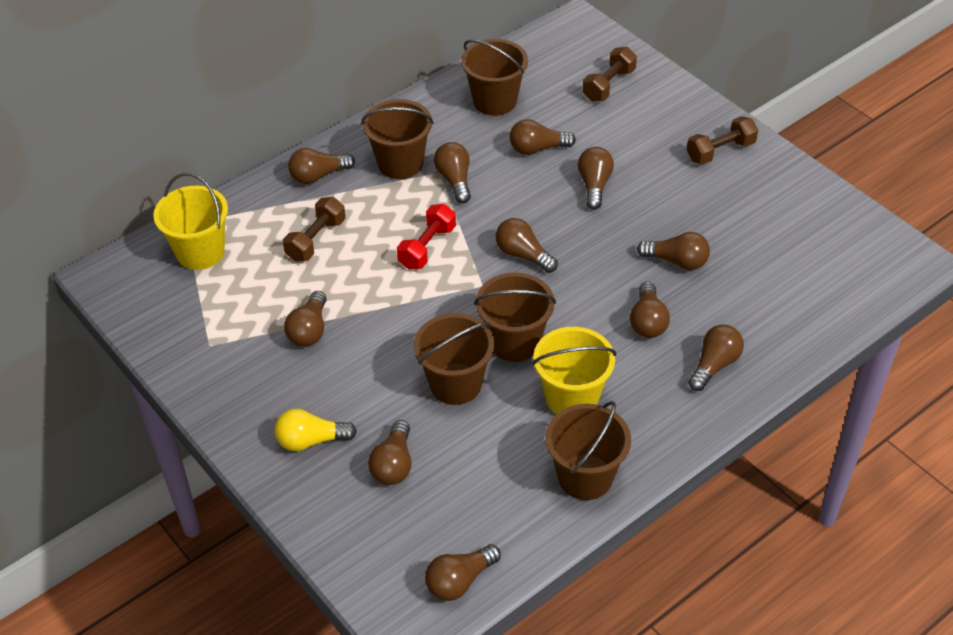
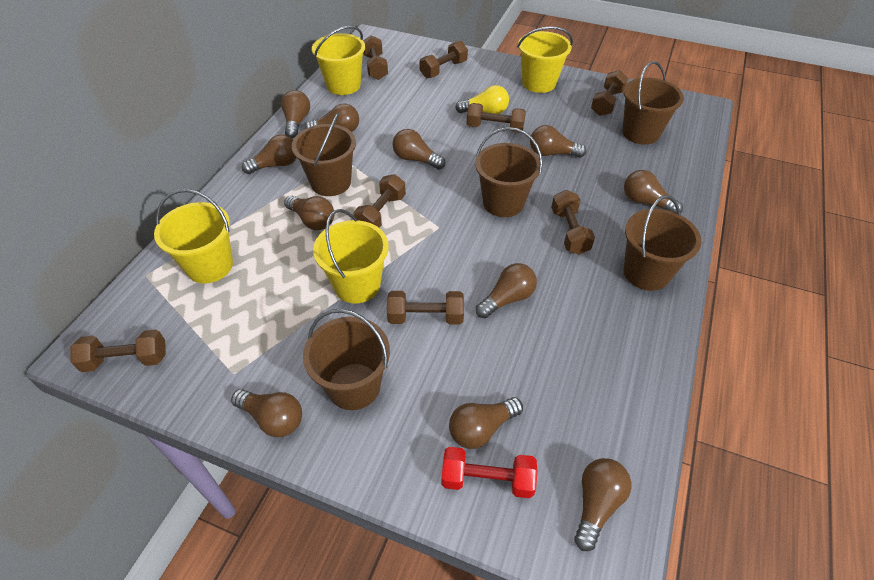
brown dumbbell: 3 -> 8
yellow bucket: 2 -> 4

